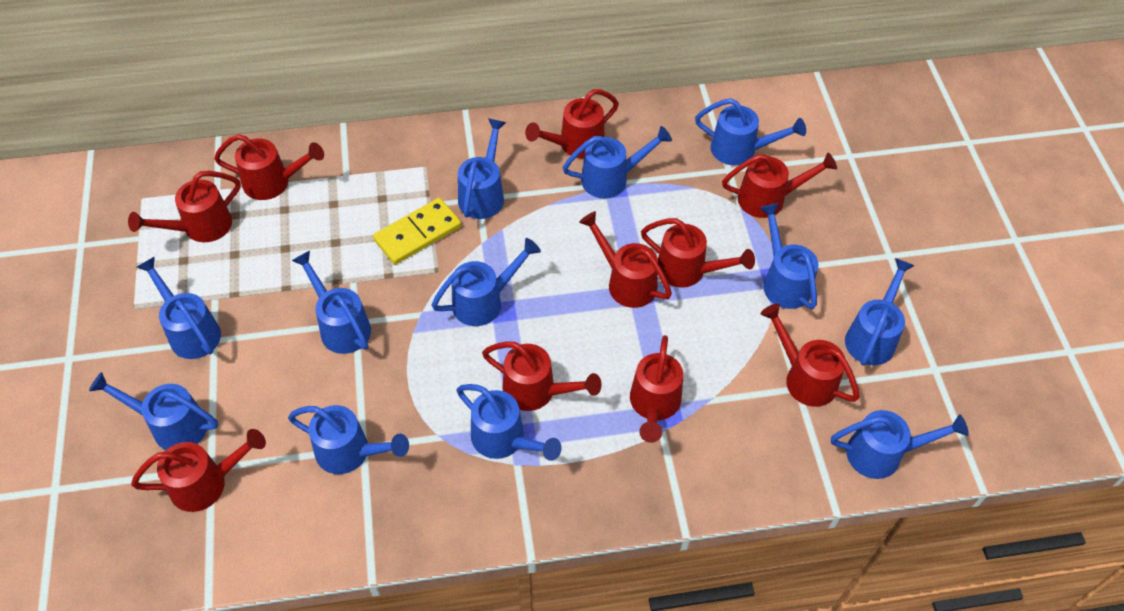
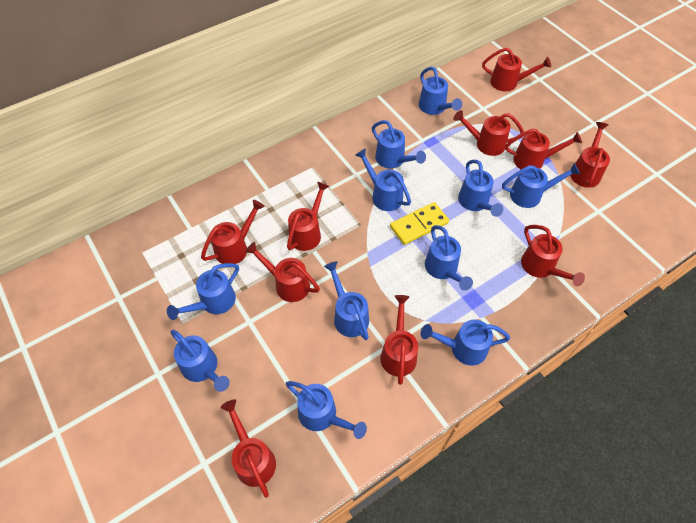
blue watering can: 12 -> 11

